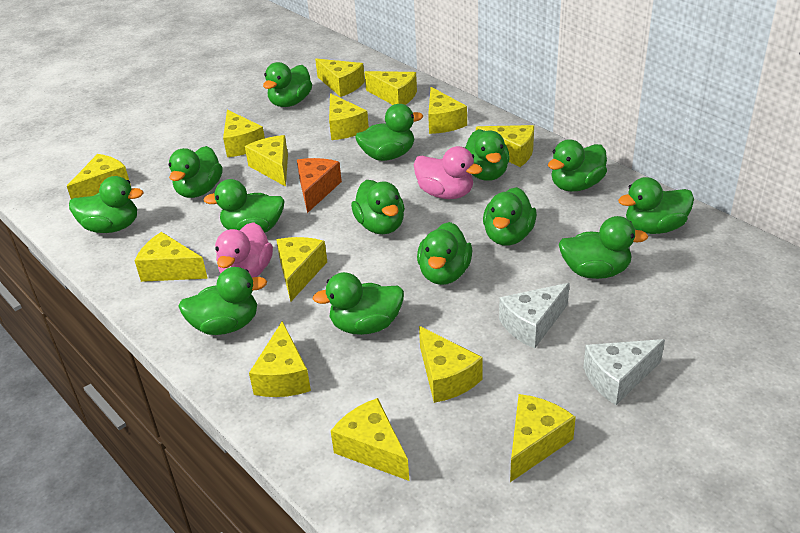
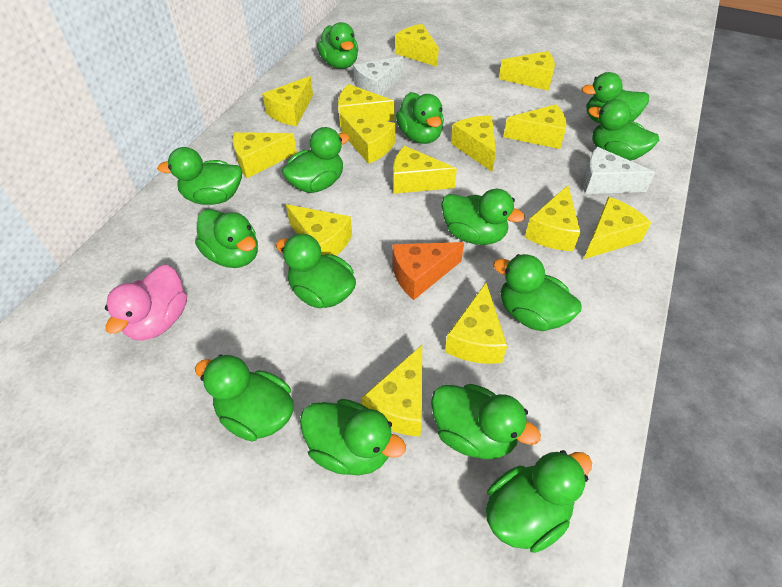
pink duck: 2 -> 1

